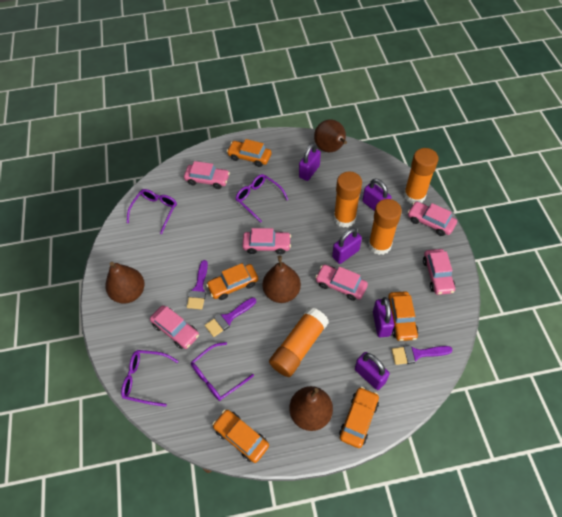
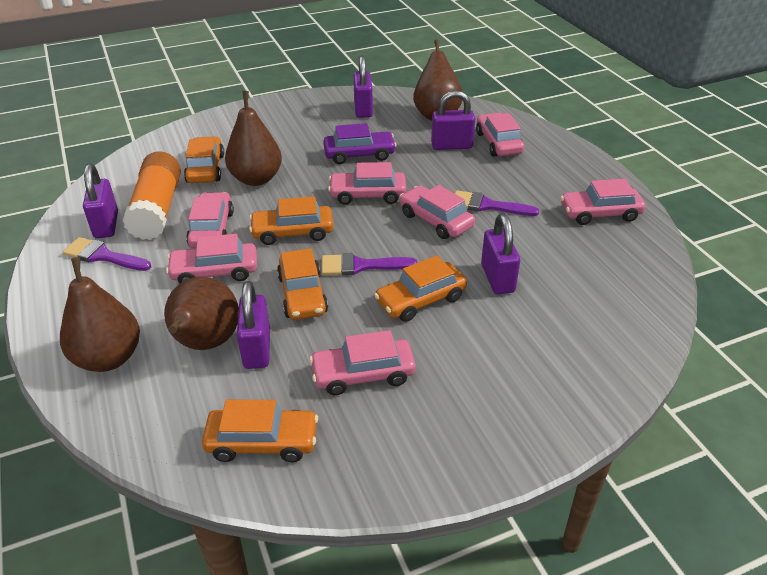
orange glue stick: 4 -> 1
pink car: 6 -> 7
purple car: 0 -> 1
purple glasses: 4 -> 0

